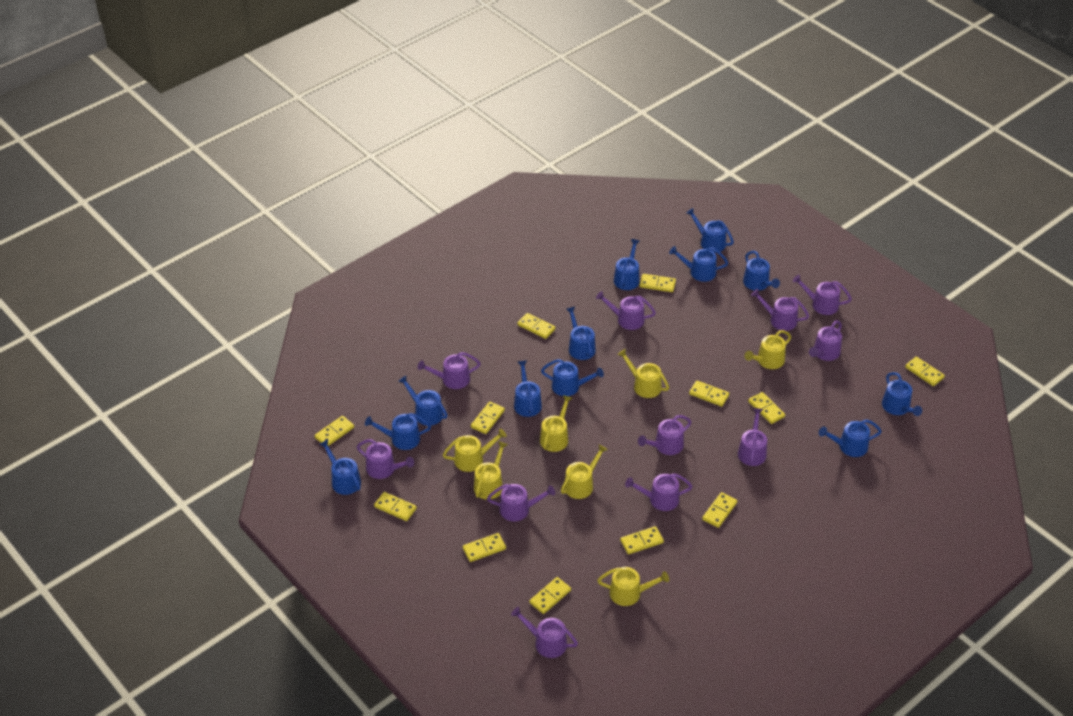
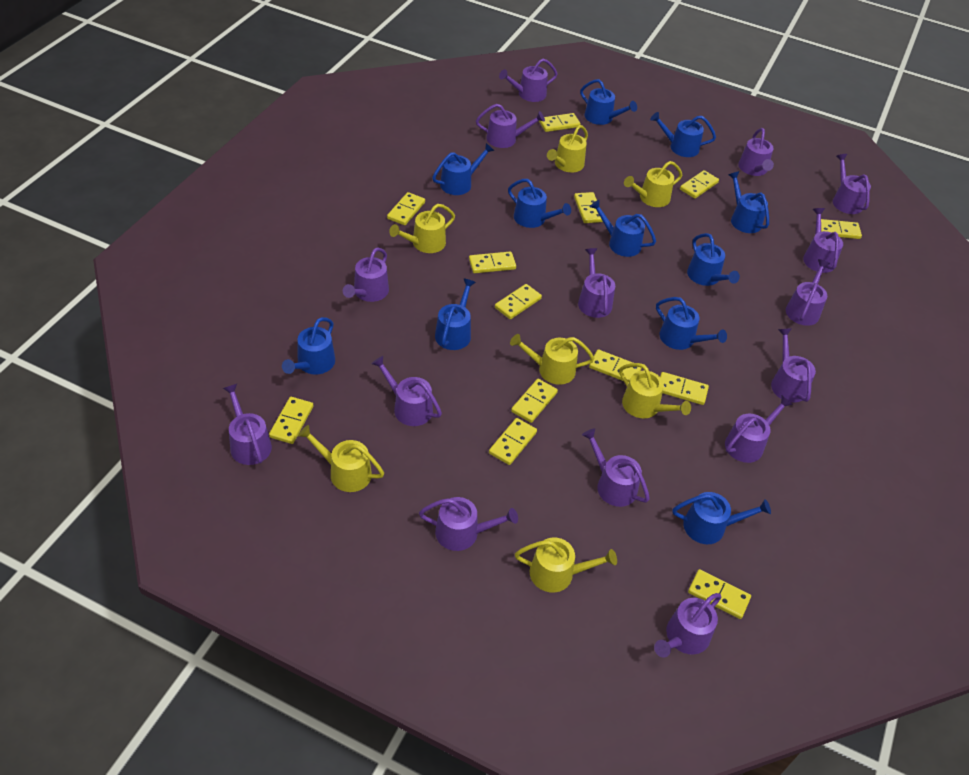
blue watering can: 12 -> 11
purple watering can: 11 -> 15
yellow domino: 12 -> 13

